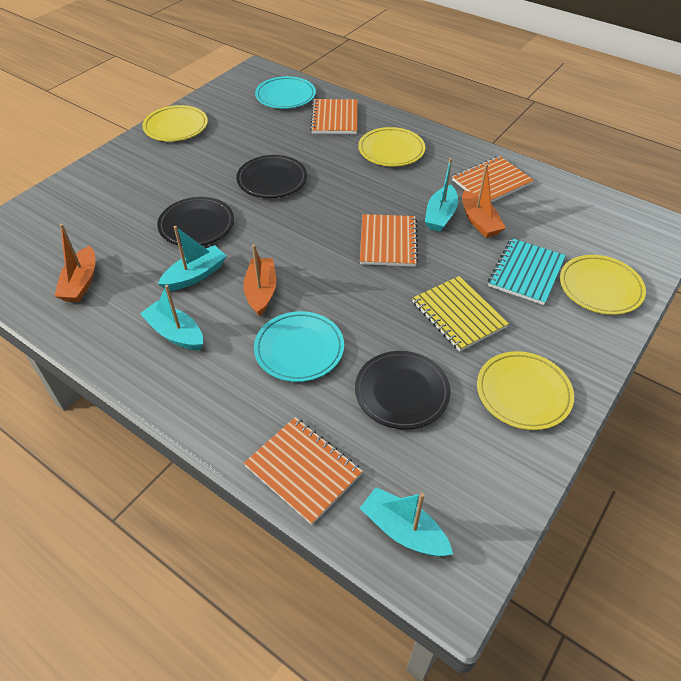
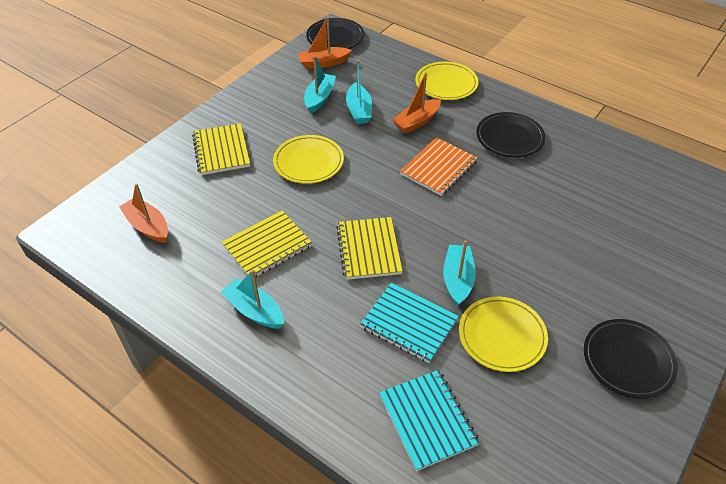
orange notebook: 4 -> 1
turquoise notebook: 1 -> 2
turquoise plate: 2 -> 0
yellow notebook: 1 -> 3
yellow plate: 4 -> 3

